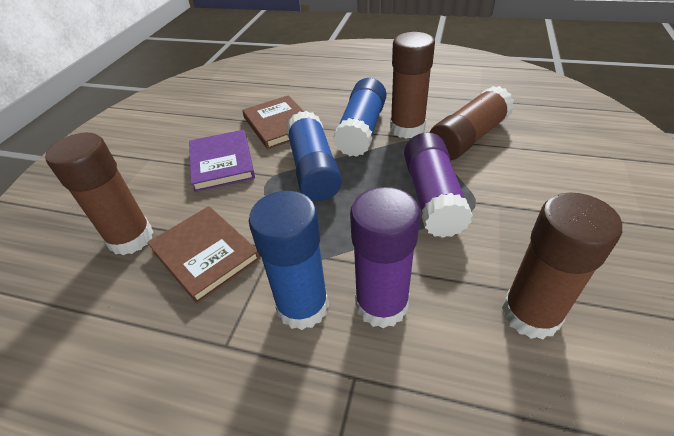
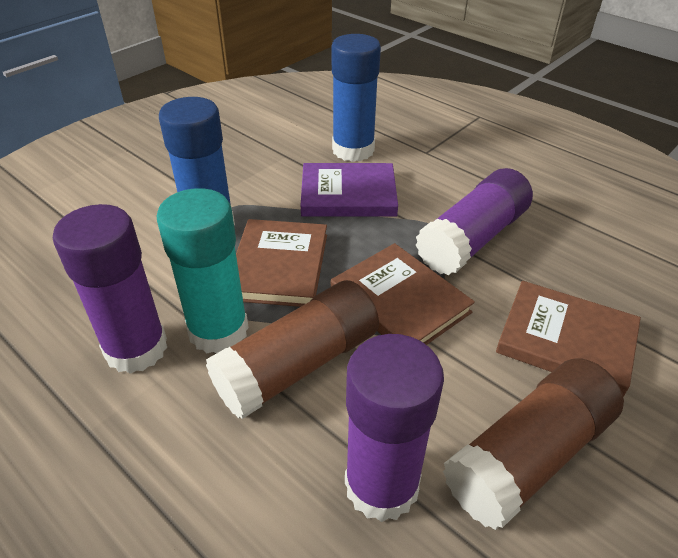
blue glue stick: 3 -> 2
brown book: 2 -> 3
brown glue stick: 4 -> 2
purple glue stick: 2 -> 3
turquoise glue stick: 0 -> 1

